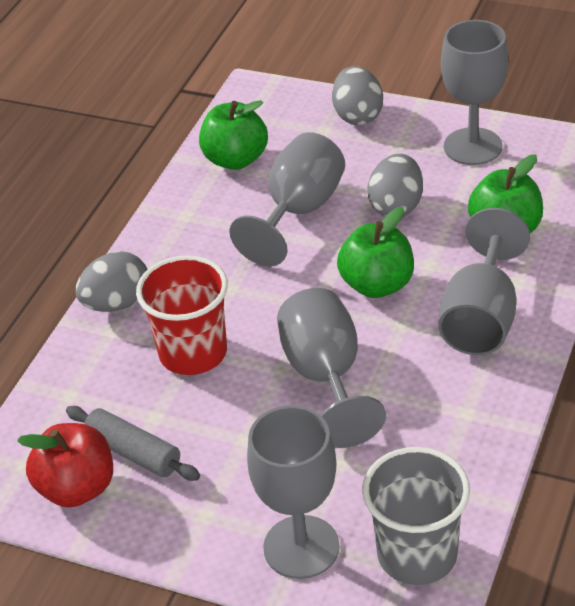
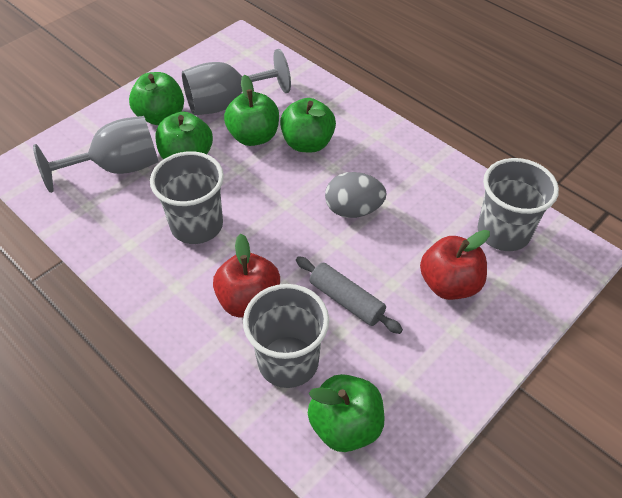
green apple: 3 -> 5
grey cup: 1 -> 3
grey egg: 3 -> 1
grey goblet: 5 -> 2
red apple: 1 -> 2
red cup: 1 -> 0

